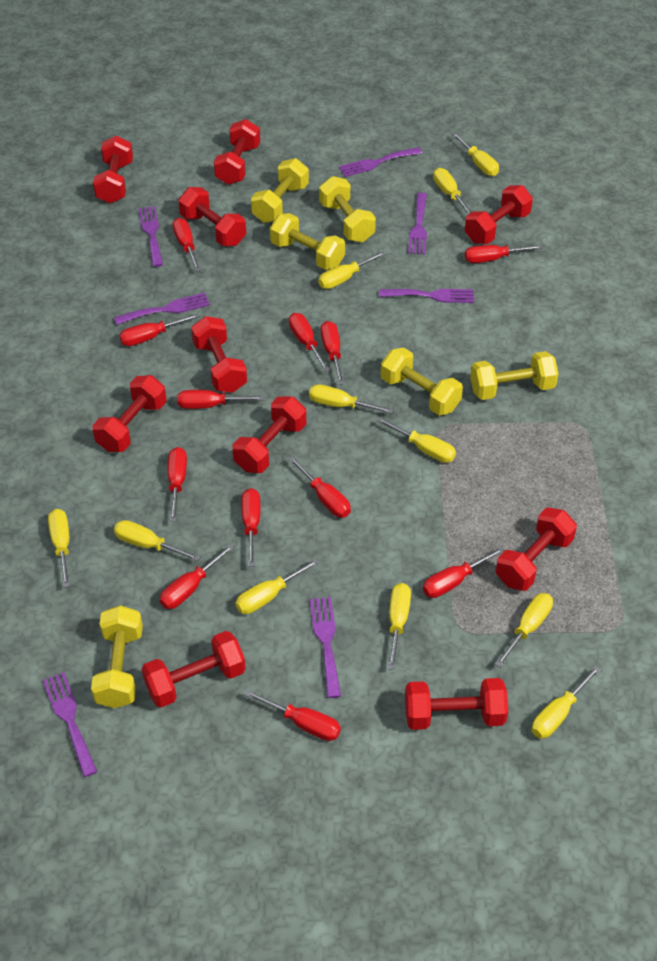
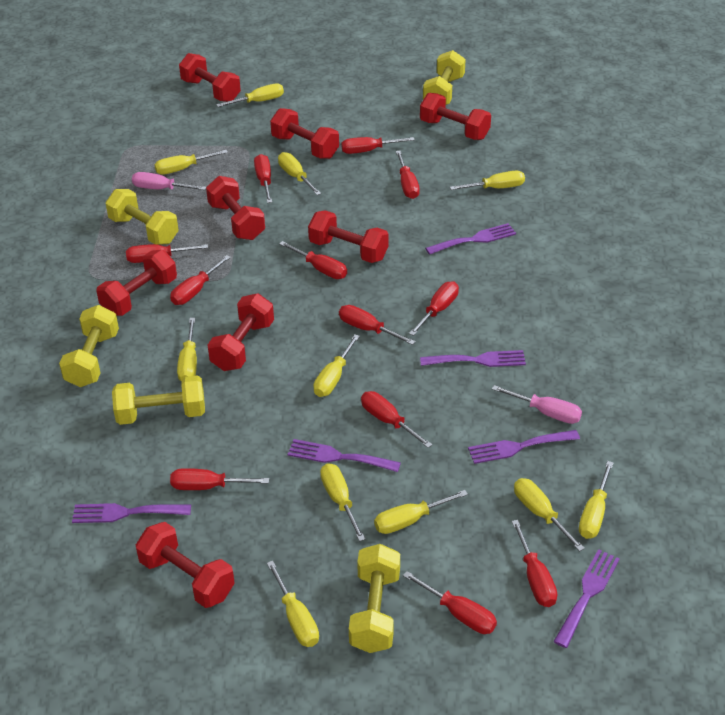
pink screwdriver: 0 -> 2
purple fork: 7 -> 6
red dumbbell: 10 -> 8
yellow dumbbell: 6 -> 5

